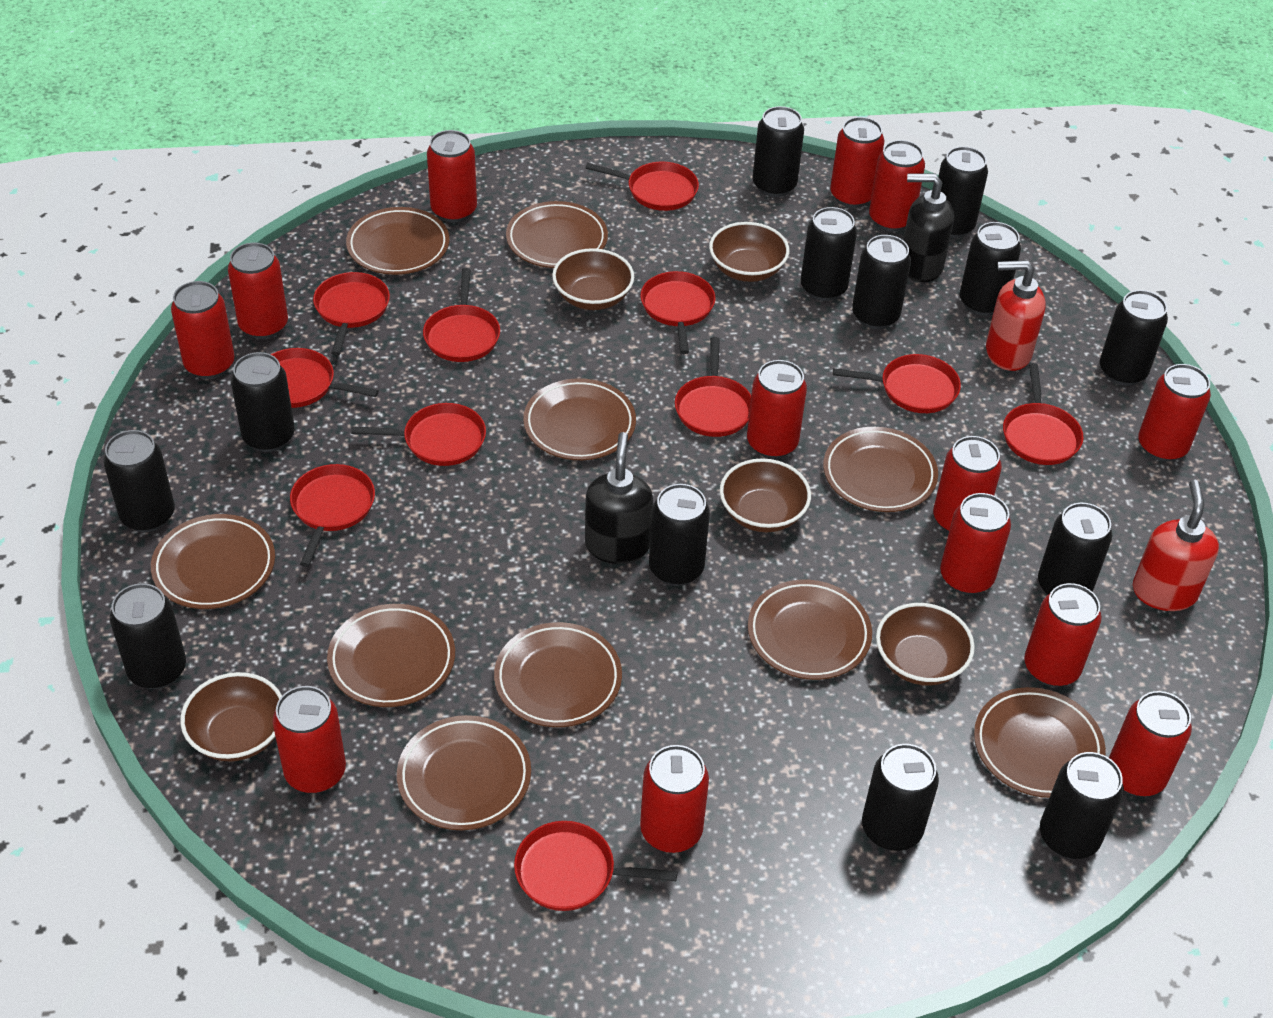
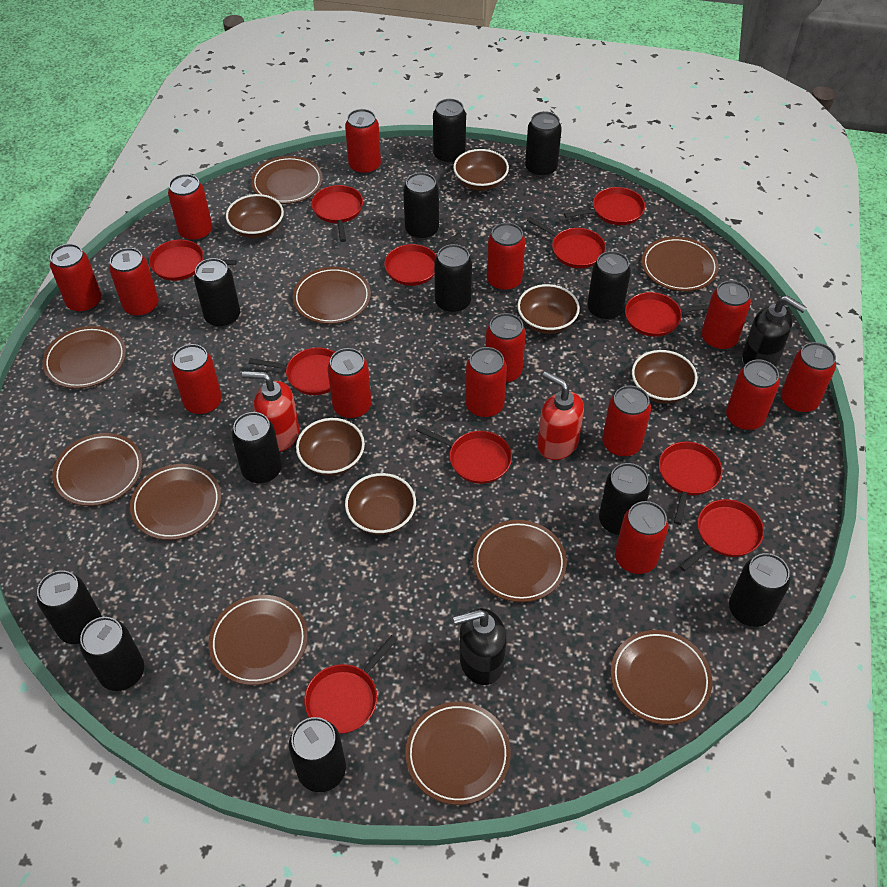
black can: 13 -> 12
brown bowl: 5 -> 6
red can: 13 -> 14

